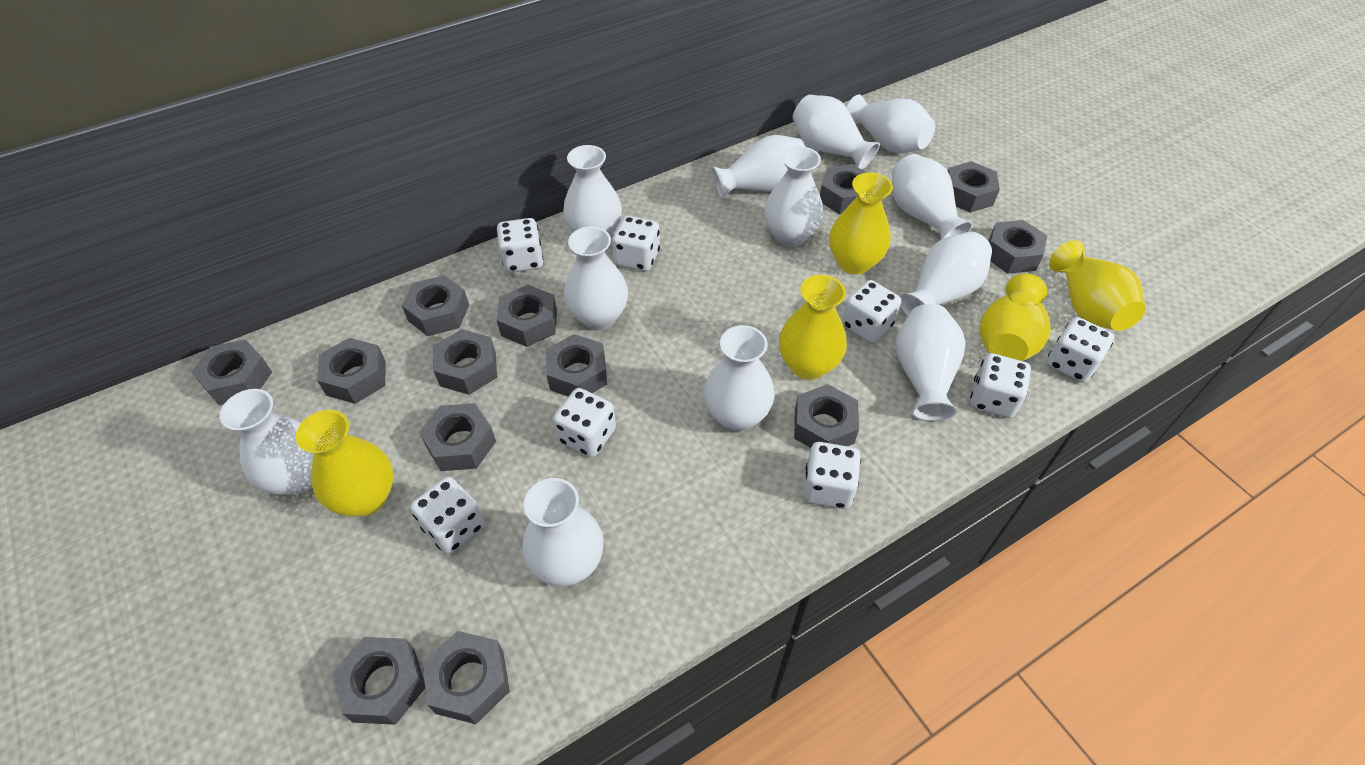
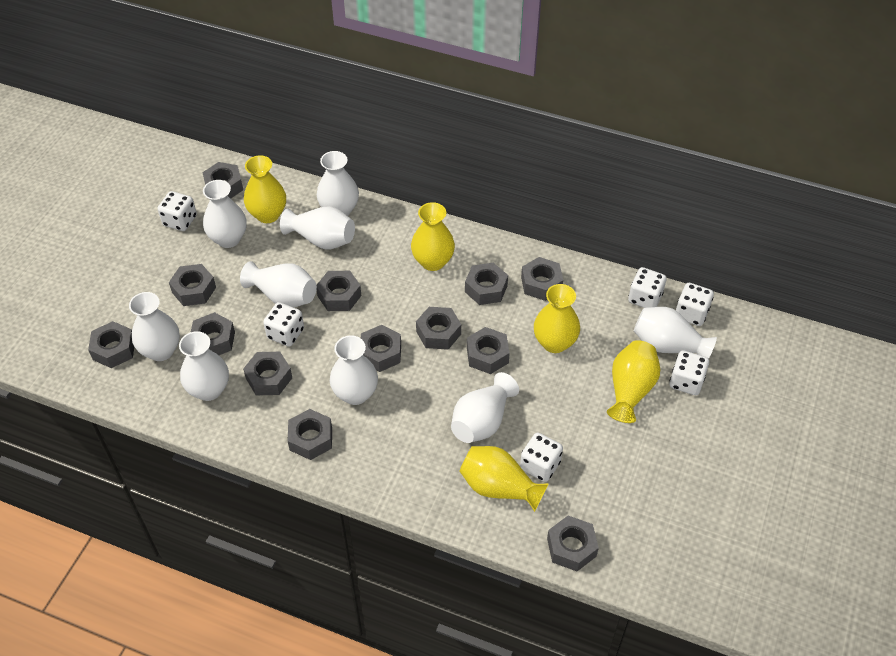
white dice: 8 -> 6
white vase: 12 -> 9

